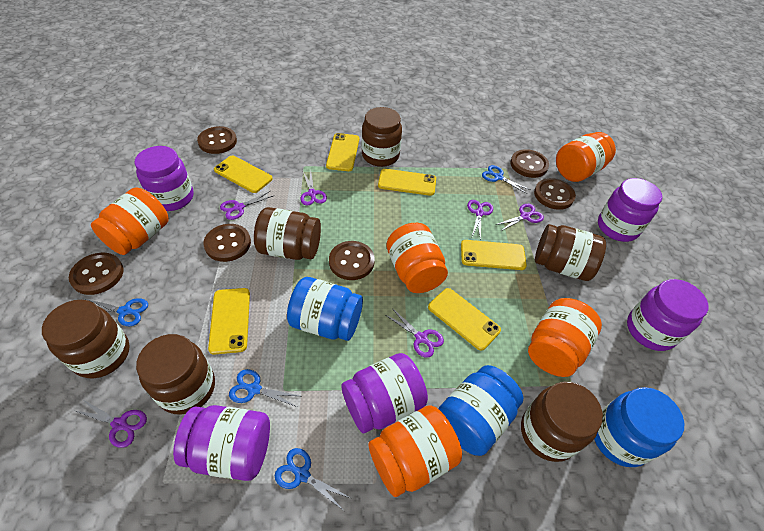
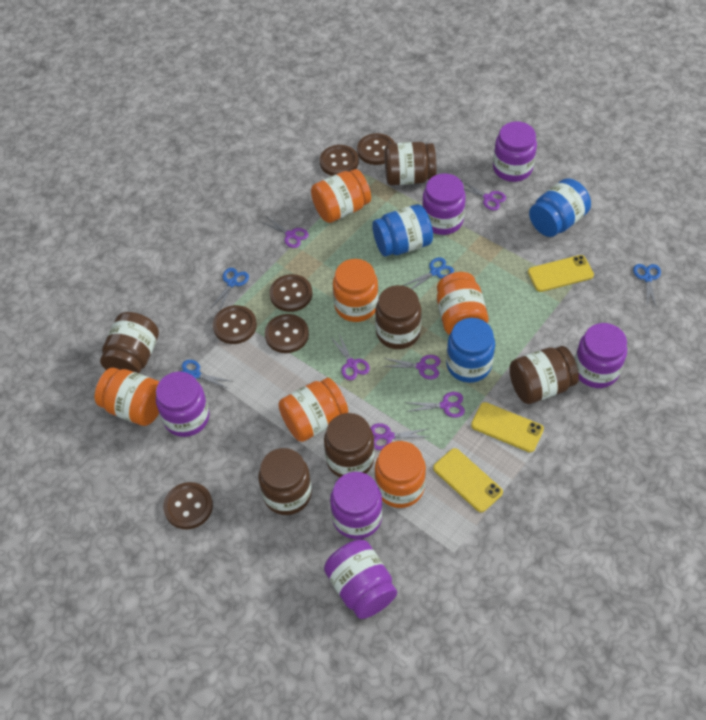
orange jar: 5 -> 6
purple jar: 5 -> 6
yellow phone: 6 -> 3

